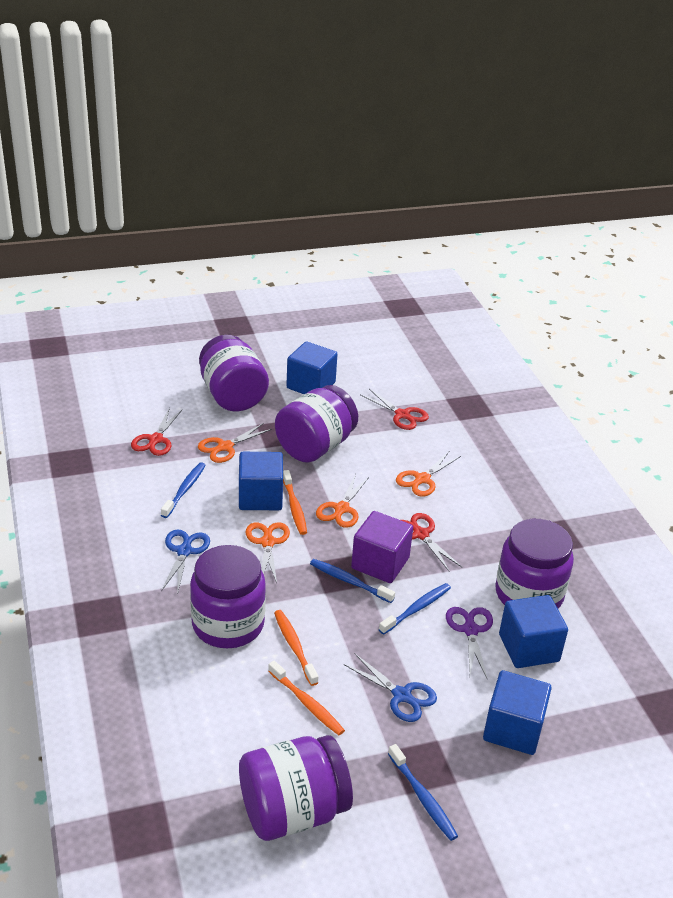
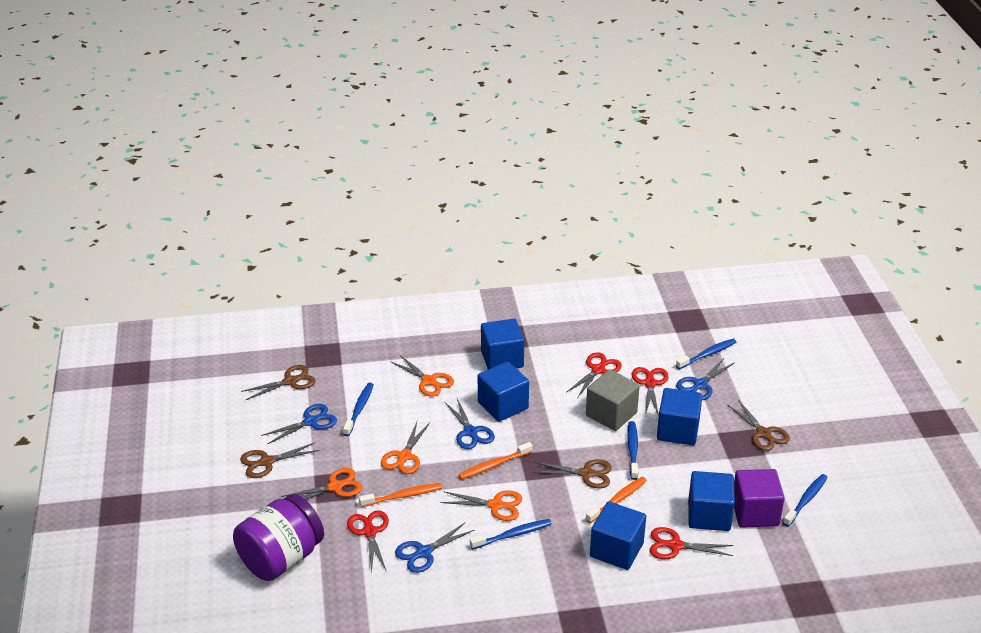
blue cube: 4 -> 5
blue scissors: 2 -> 4
blue toothbrush: 4 -> 5
brown scissors: 0 -> 4
grey cube: 0 -> 1
purple jar: 5 -> 1
purple scissors: 1 -> 0
red scissors: 3 -> 4

